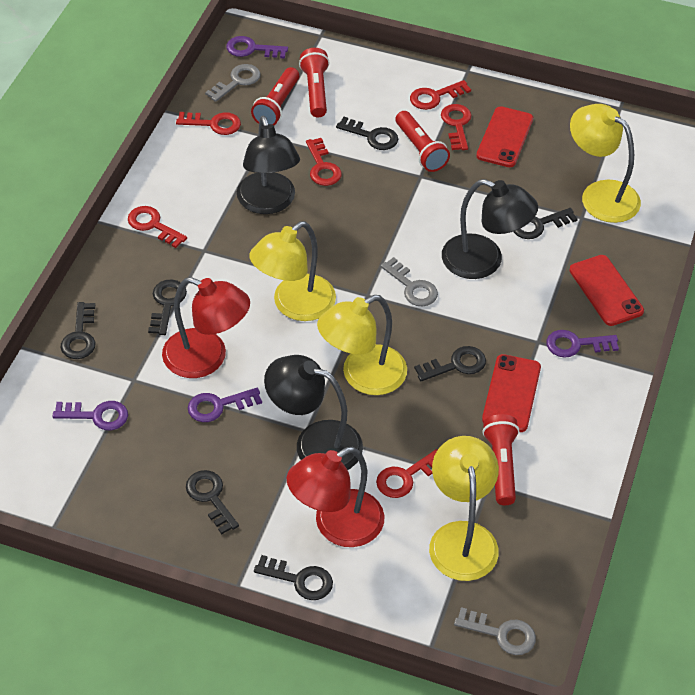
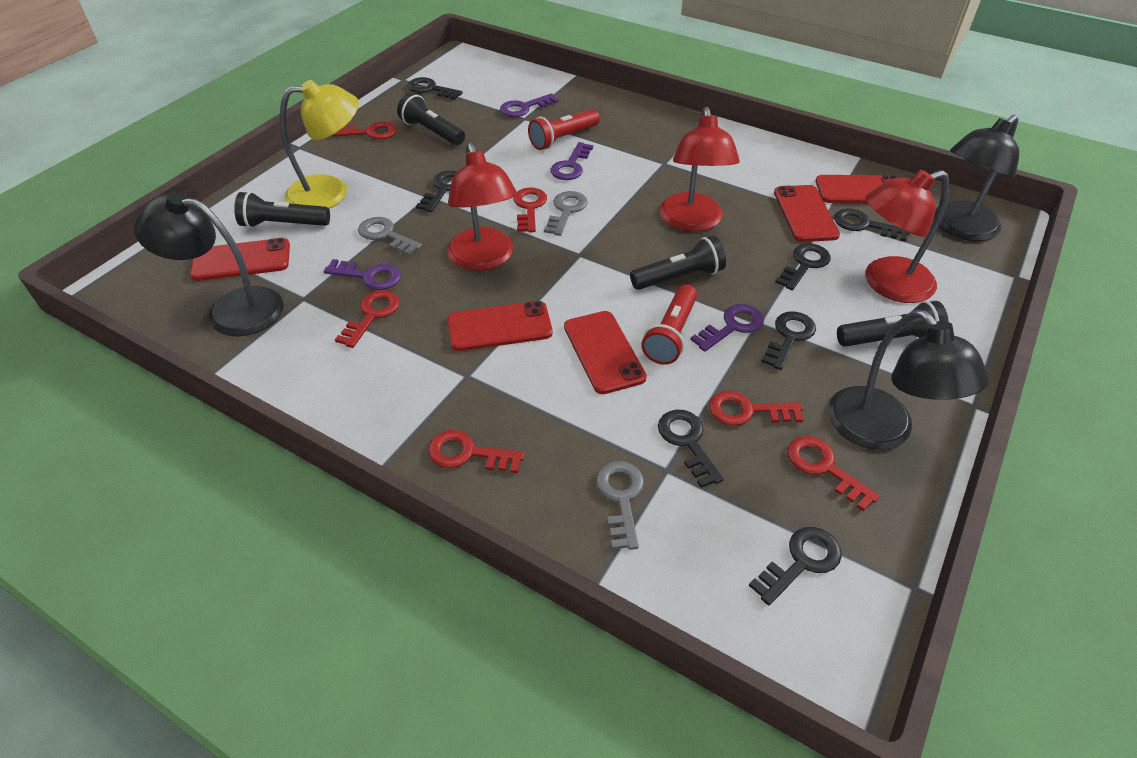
black flashlight: 0 -> 4
red flashlight: 4 -> 2
red lamp: 2 -> 3
red phone: 3 -> 5
yellow lamp: 4 -> 1

